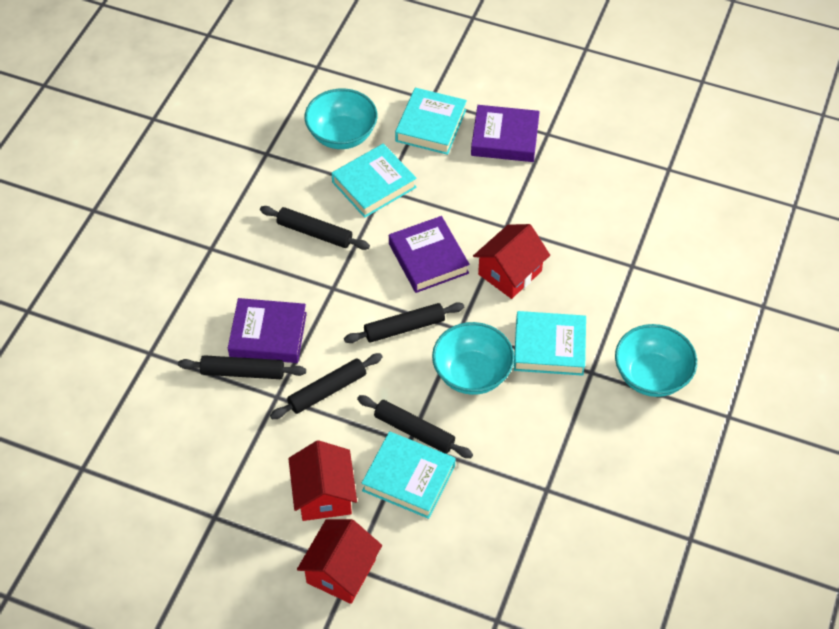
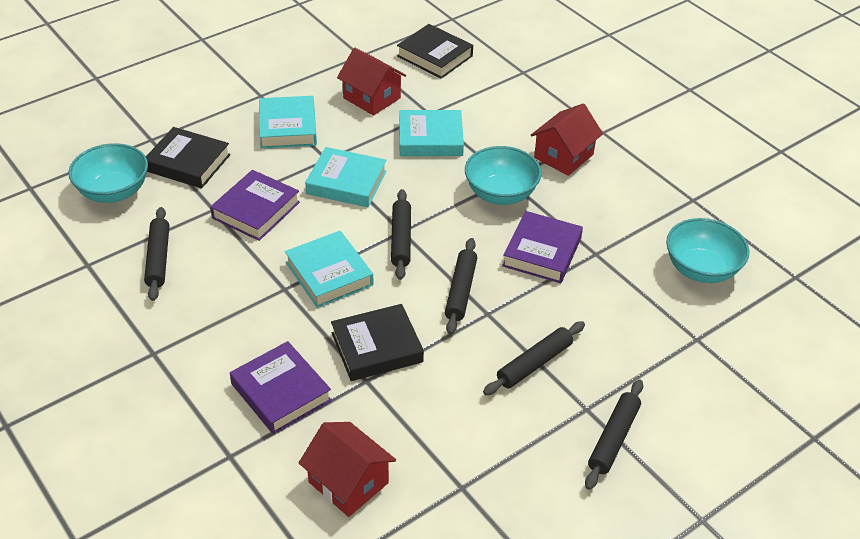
black book: 0 -> 3

